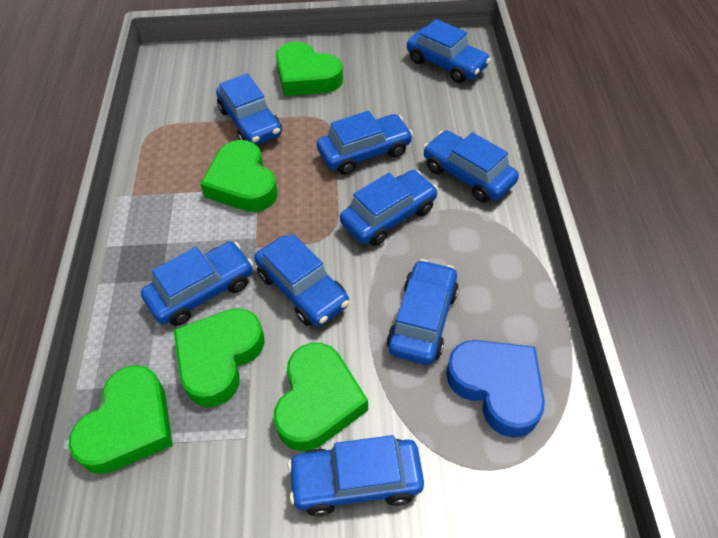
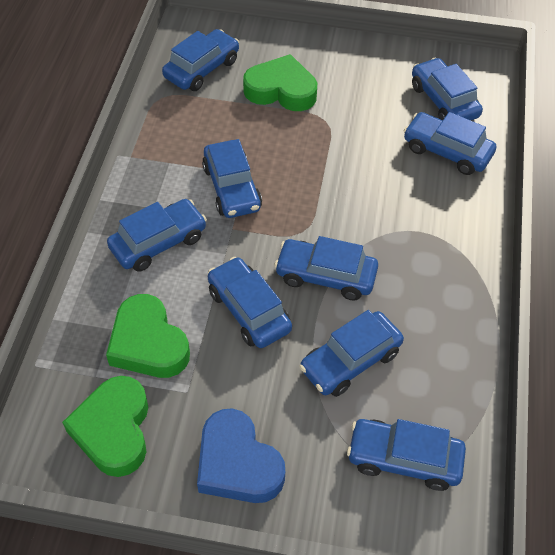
green heart: 5 -> 3

